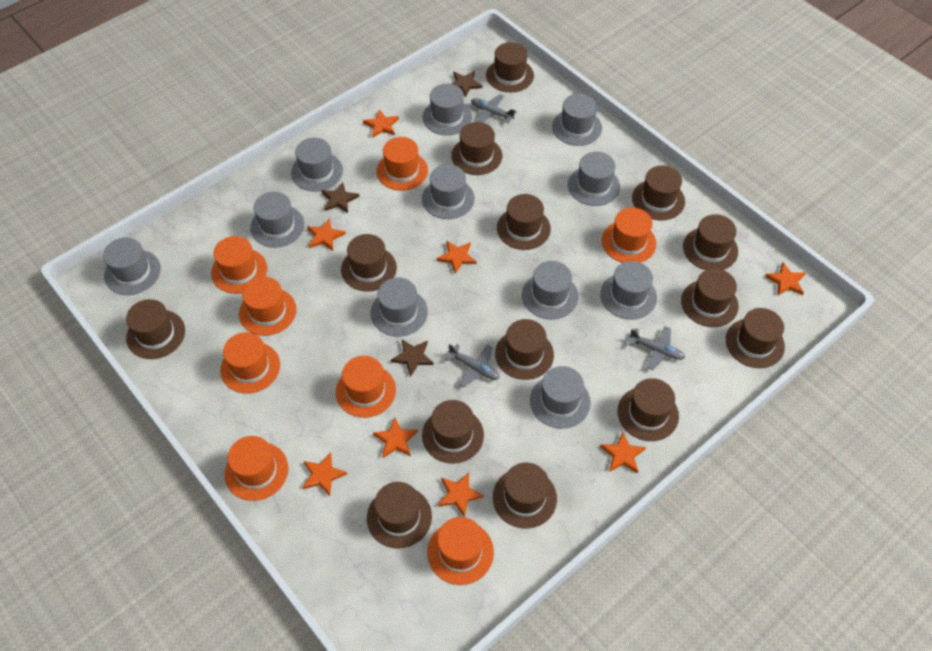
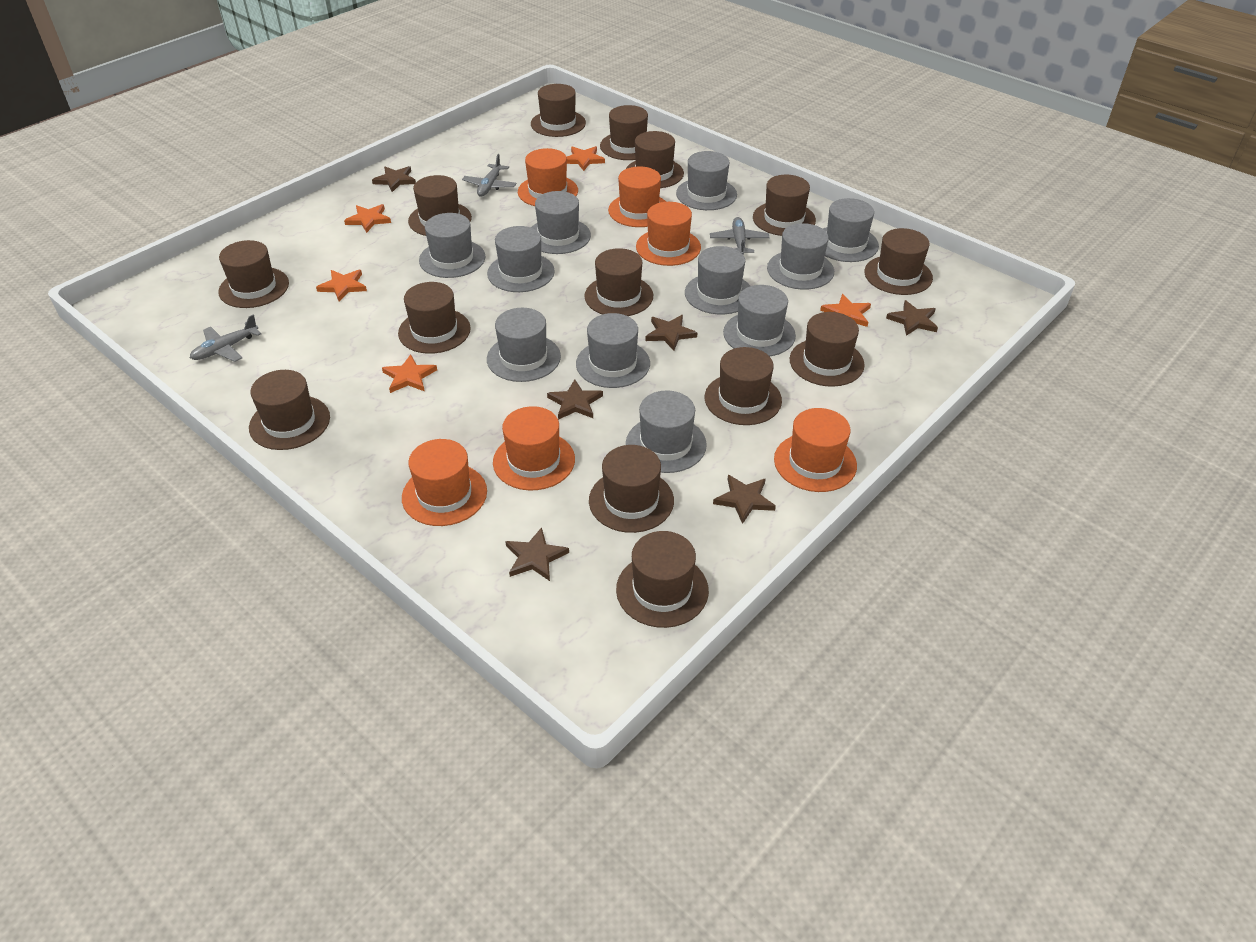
brown star: 3 -> 6
orange hat: 8 -> 6
orange star: 8 -> 5

